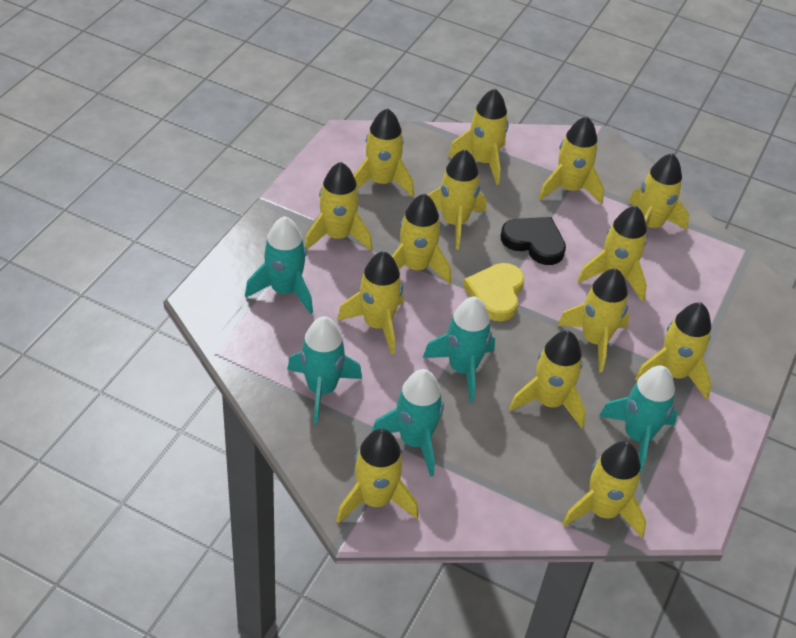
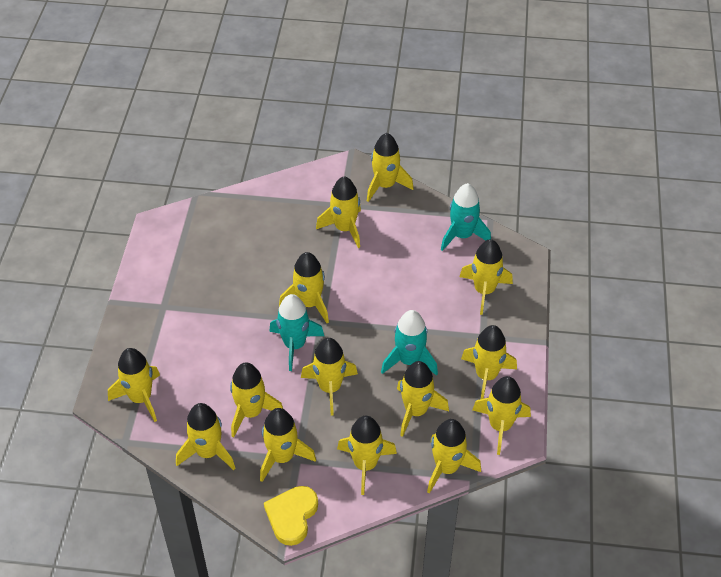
black heart: 1 -> 0
turquoise rocket: 5 -> 3

